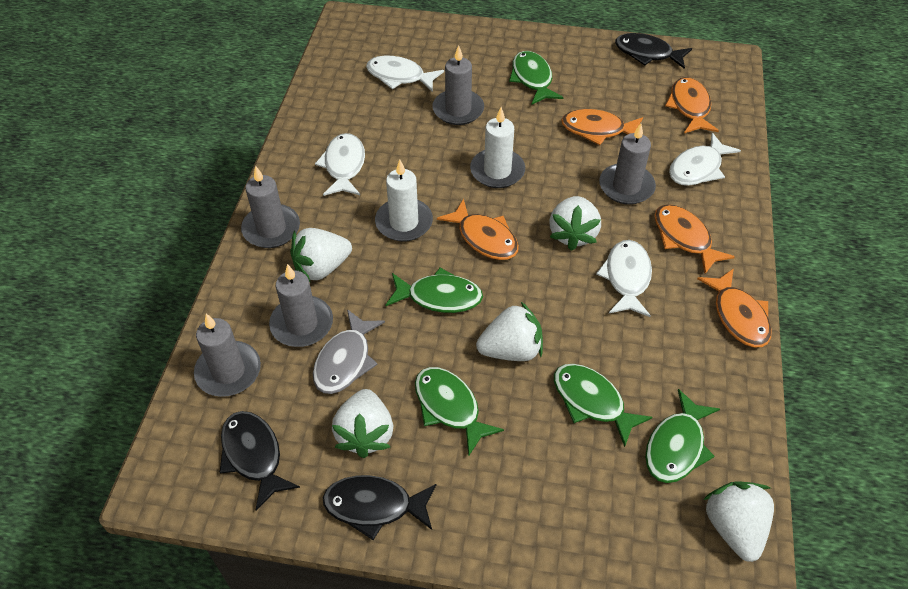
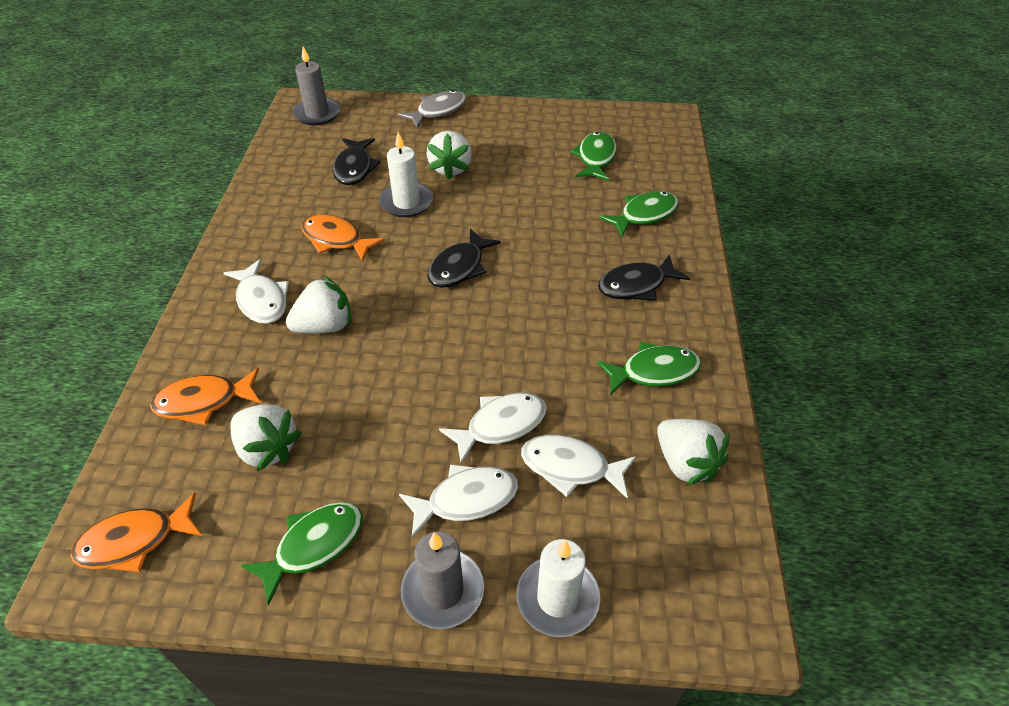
green fish: 5 -> 4
grey candle: 5 -> 2
orange fish: 5 -> 3
white strawberry: 5 -> 4

